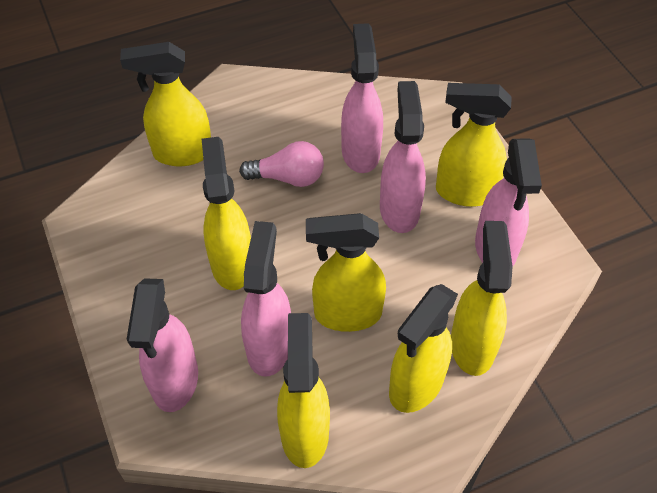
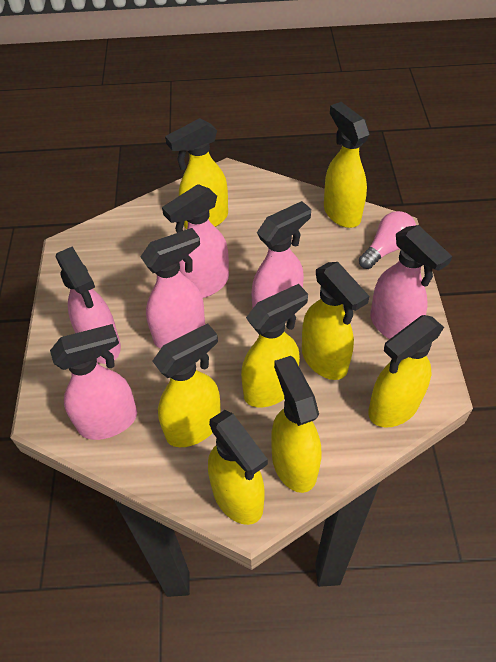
pink spray bottle: 5 -> 6
yellow spray bottle: 7 -> 8

